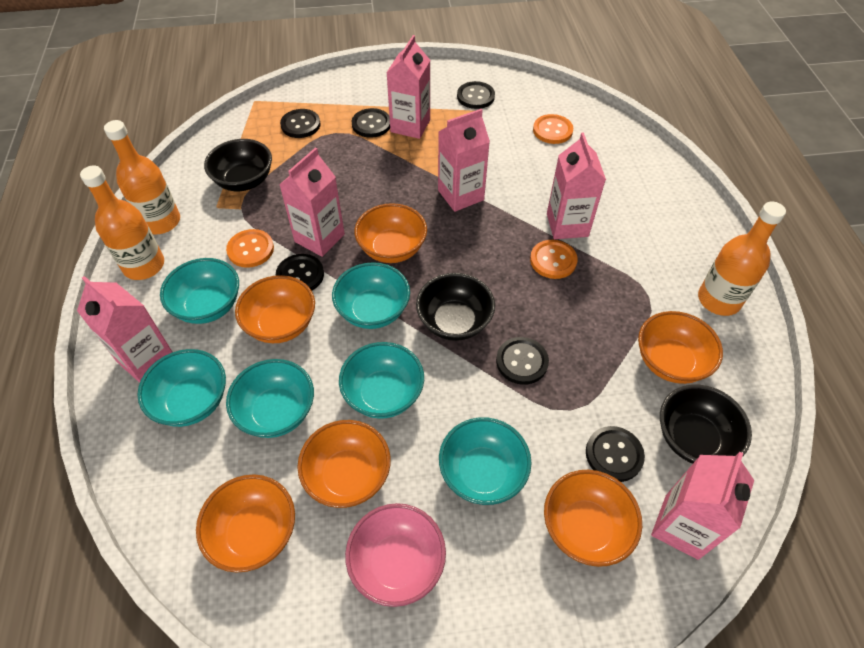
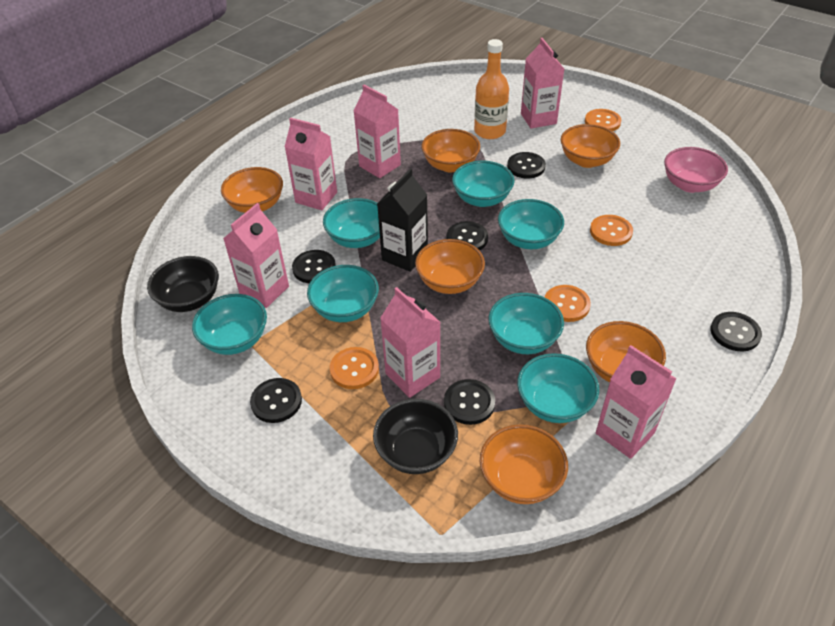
black bowl: 3 -> 2
black carton: 0 -> 1
orange bottle: 3 -> 1
orange button: 3 -> 4
turquoise bowl: 6 -> 7

